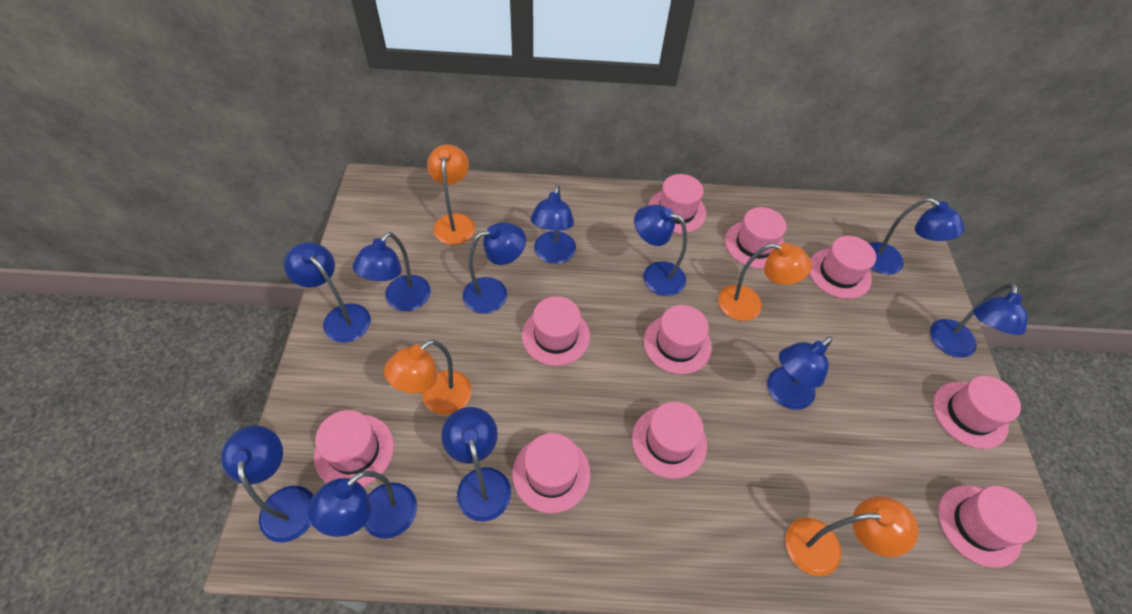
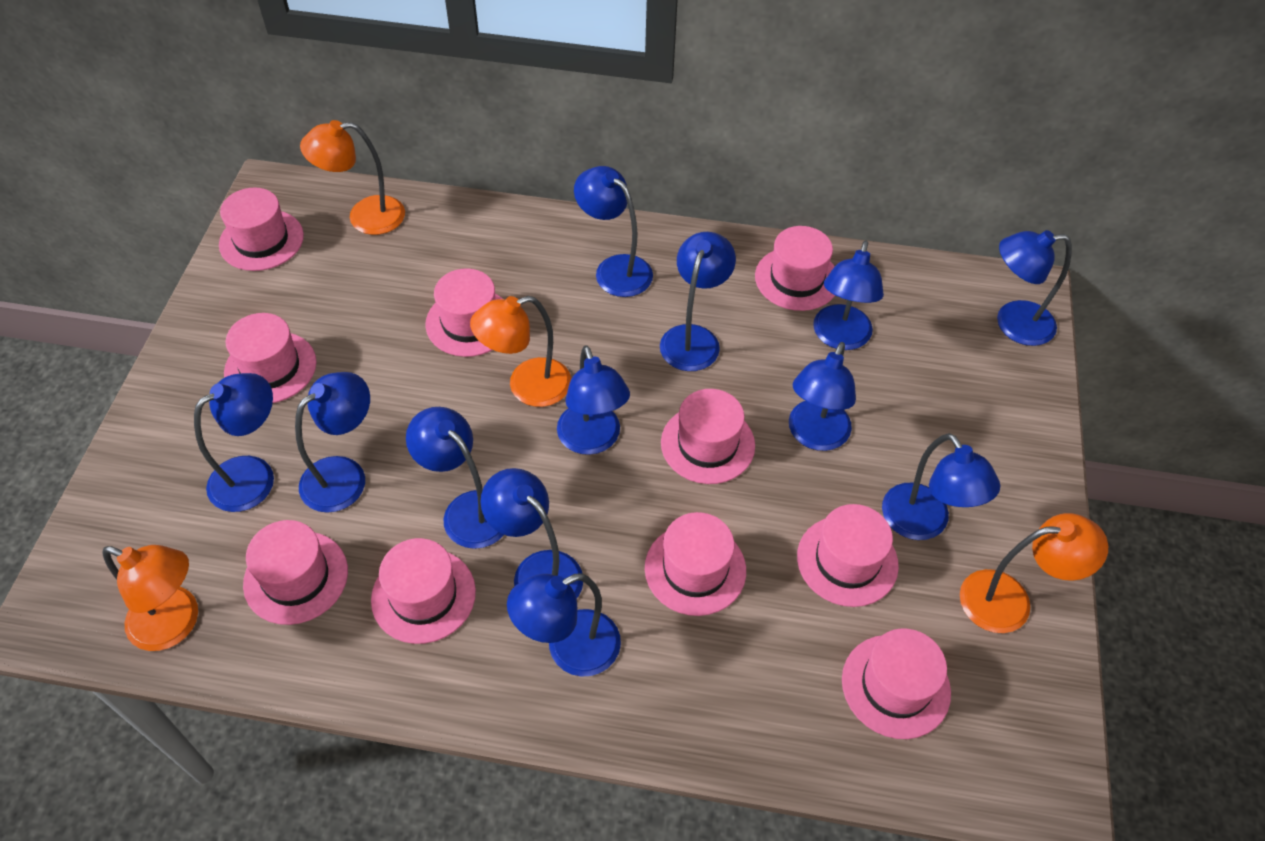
blue lamp: 11 -> 12

